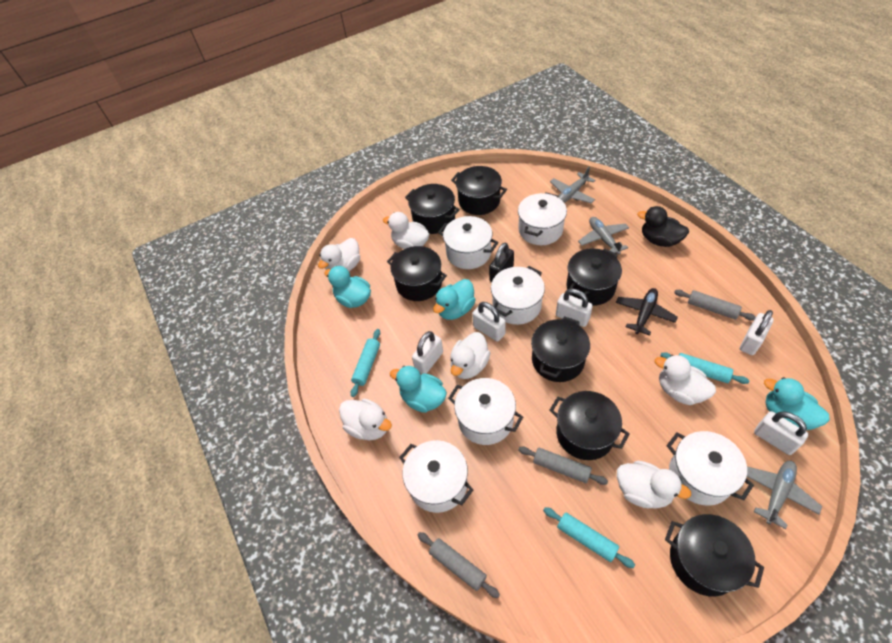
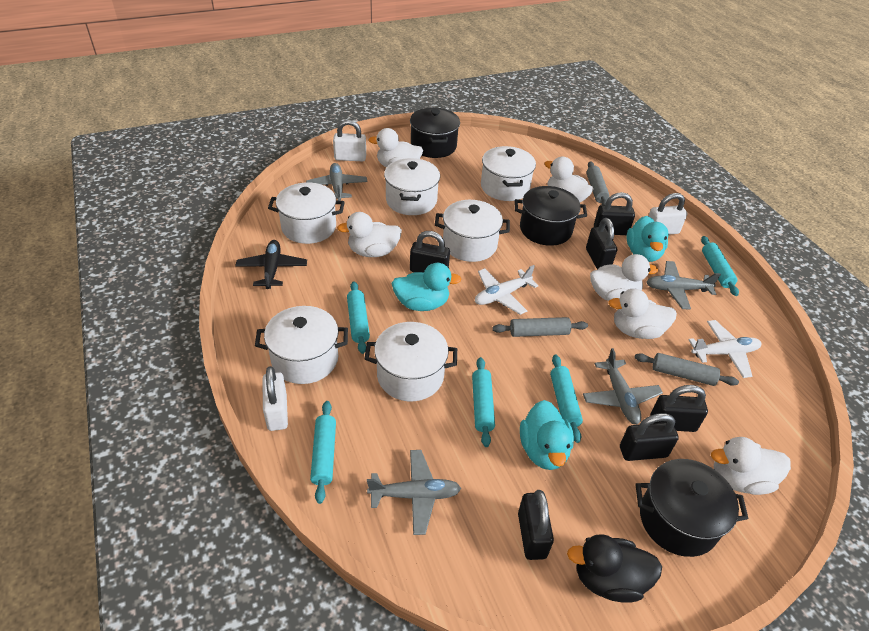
black padlock: 1 -> 6
black pot: 7 -> 3
grey plane: 3 -> 4
turquoise duck: 4 -> 3
turquoise rolling pin: 3 -> 5
white padlock: 5 -> 3
white plane: 0 -> 2

